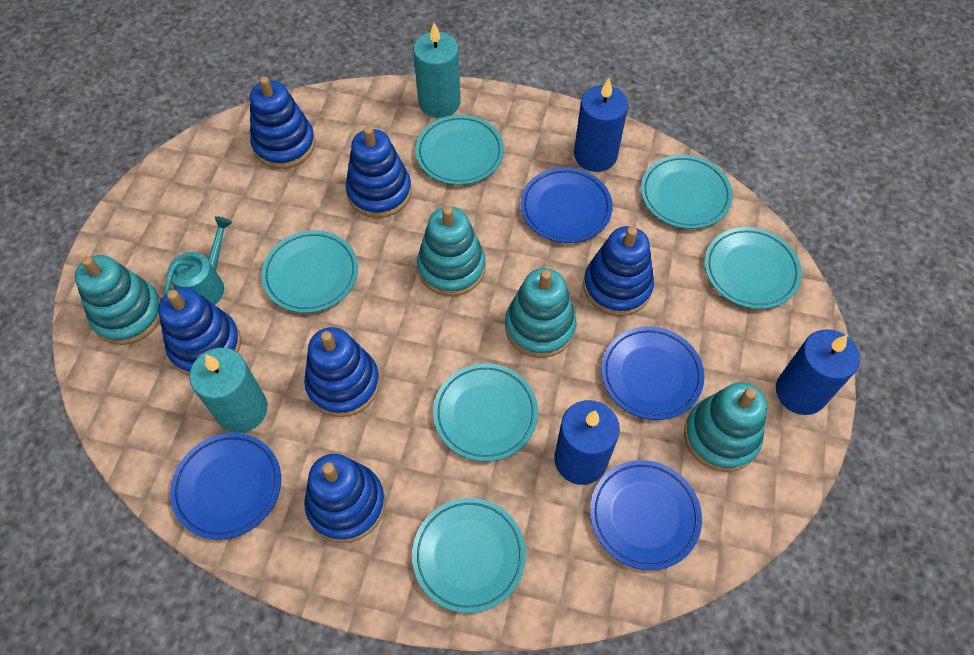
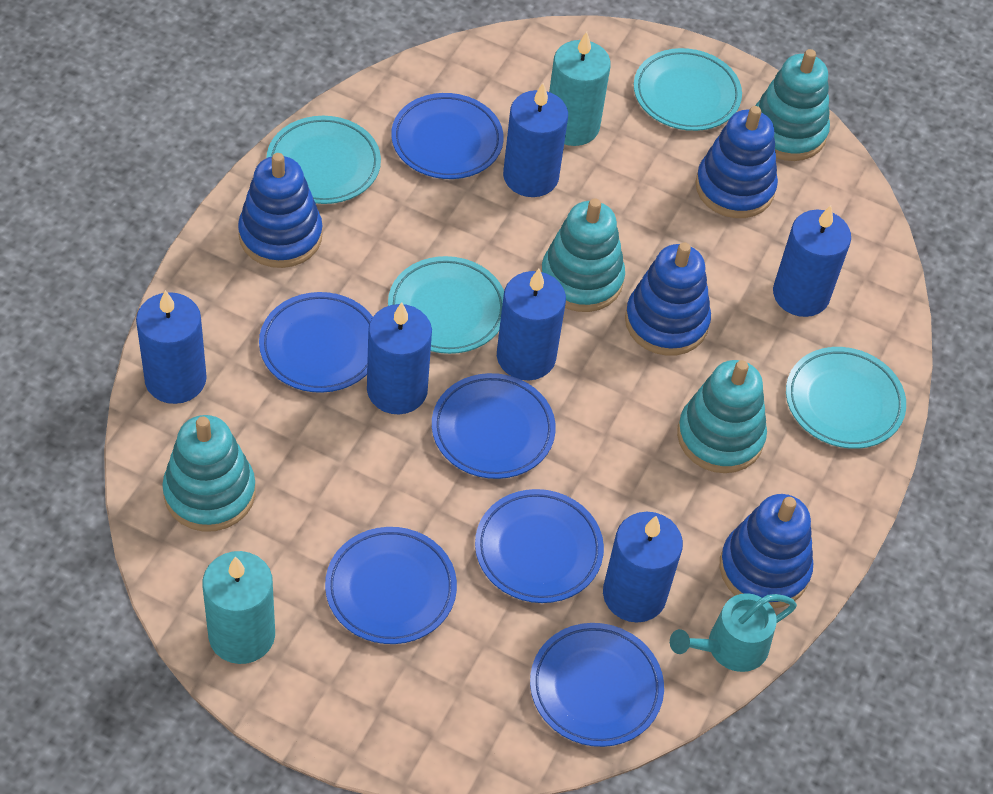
blue candle: 3 -> 6
blue plate: 4 -> 6
blue stacking toy: 6 -> 4
turquoise plate: 6 -> 4

